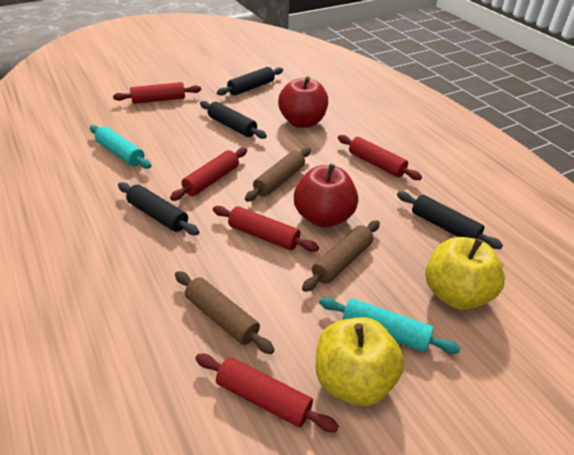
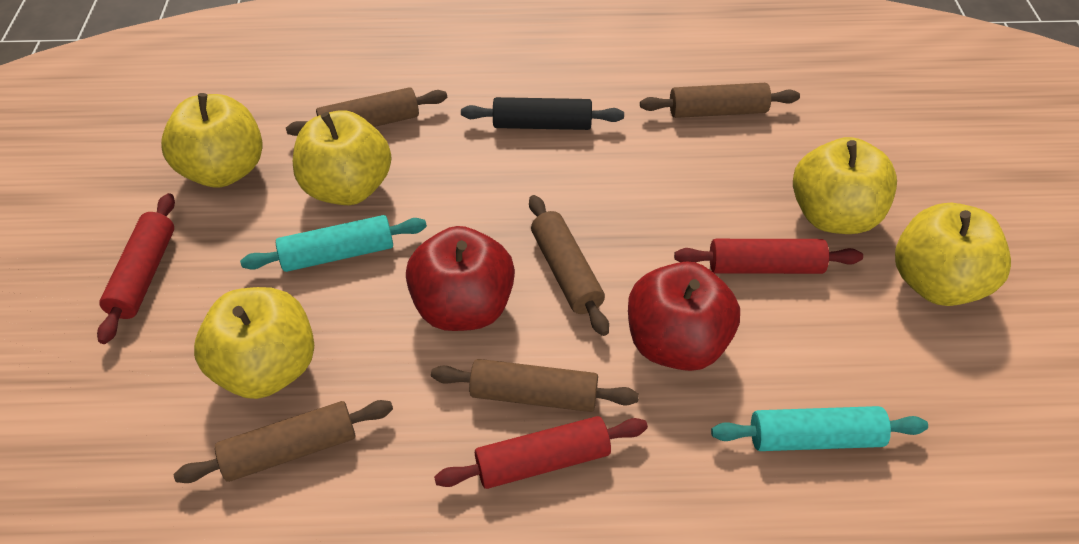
black rolling pin: 4 -> 1
brown rolling pin: 3 -> 5
red rolling pin: 5 -> 3
yellow apple: 2 -> 5

